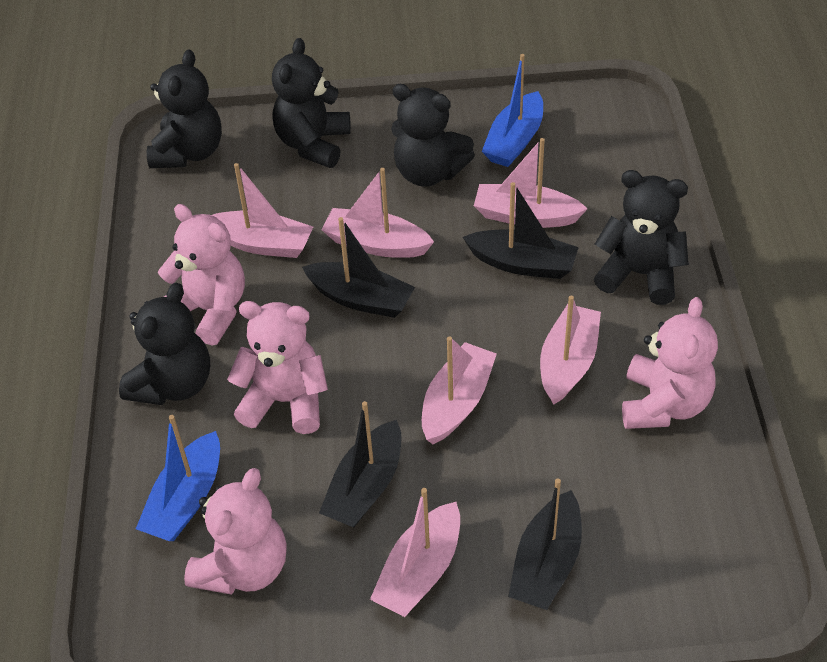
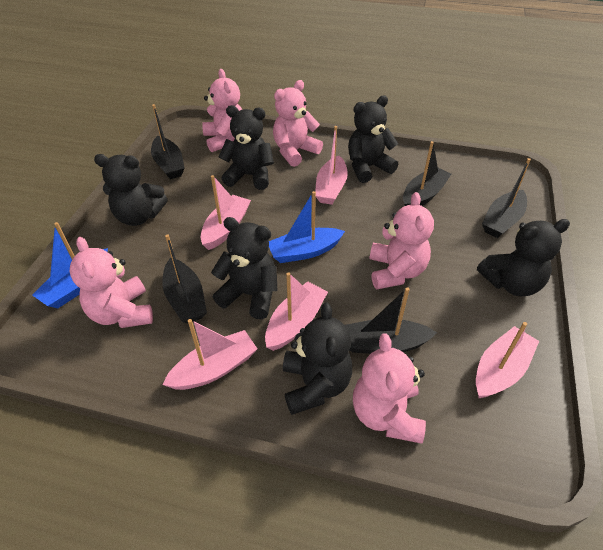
black boat: 4 -> 5
black teddy bear: 5 -> 6
pink boat: 6 -> 5
pink teddy bear: 4 -> 5

